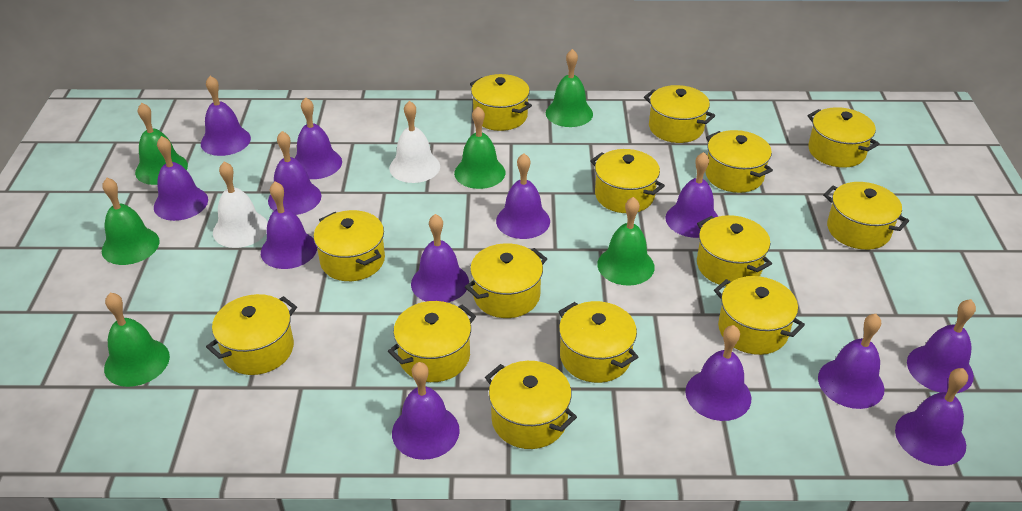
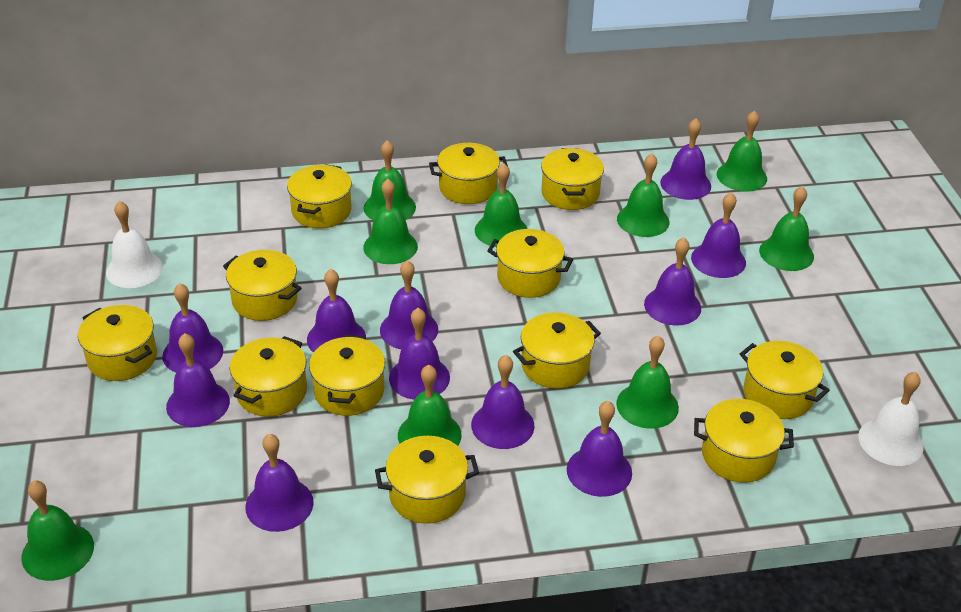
green bell: 6 -> 9
purple bell: 13 -> 11
yellow pot: 14 -> 12

